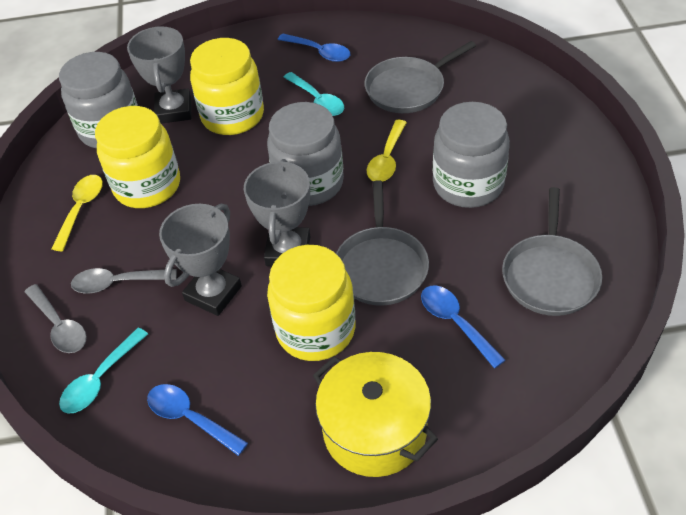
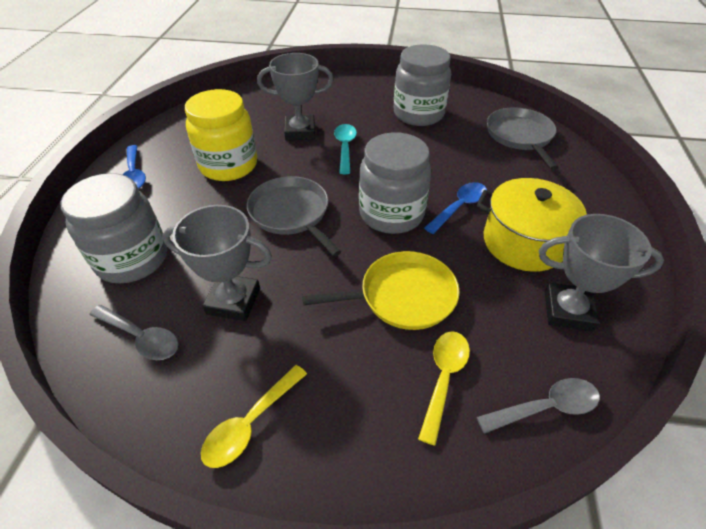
blue spoon: 3 -> 2
grey pan: 3 -> 2
turquoise spoon: 2 -> 1
yellow jar: 3 -> 1
yellow pan: 0 -> 1

